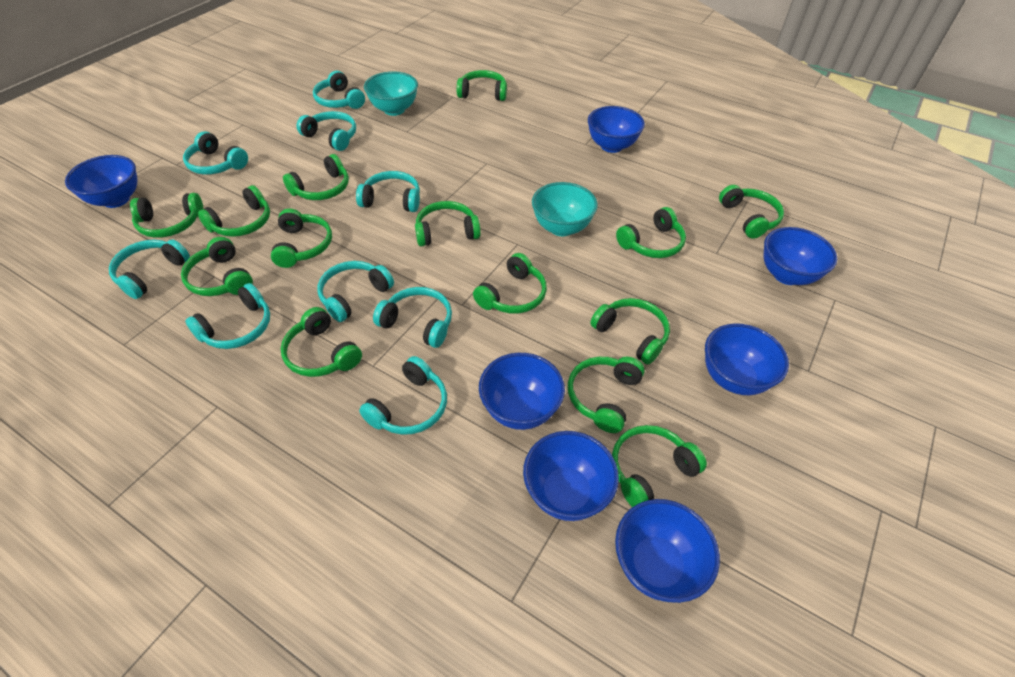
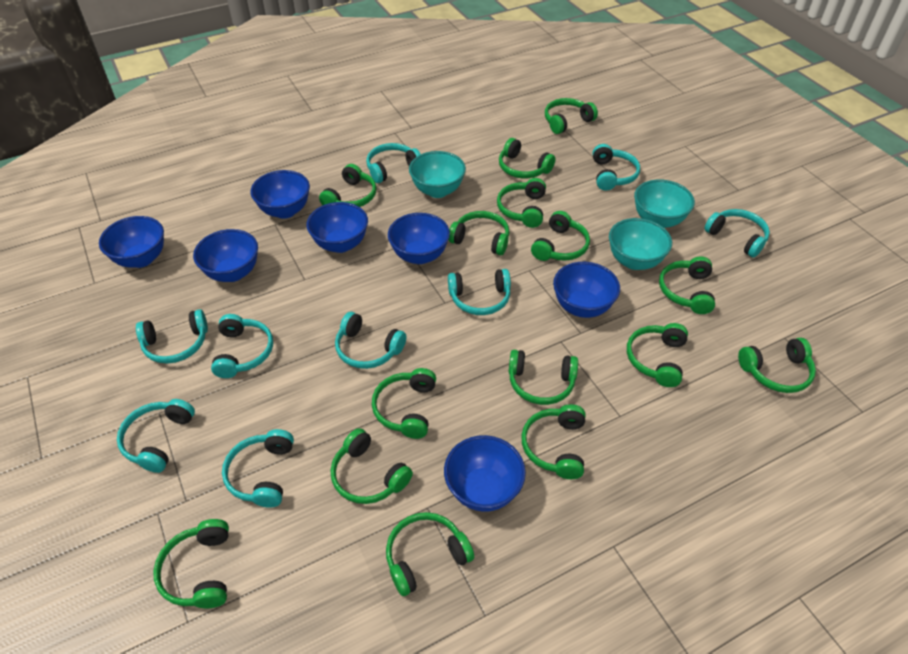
green headphones: 14 -> 15
turquoise bowl: 2 -> 3

